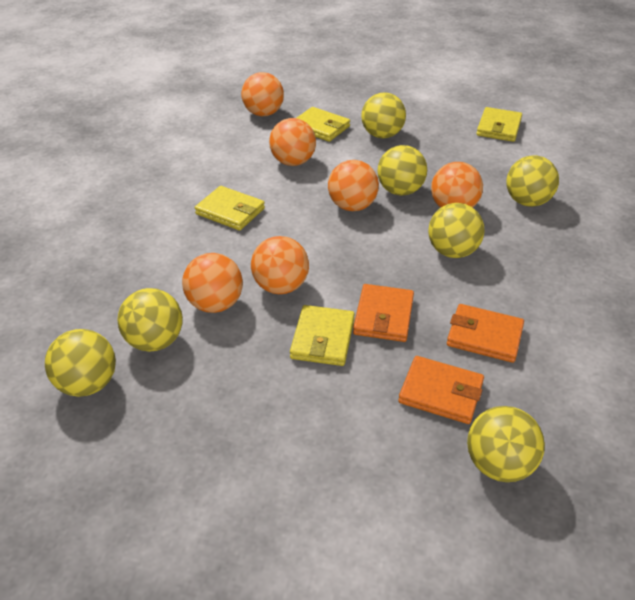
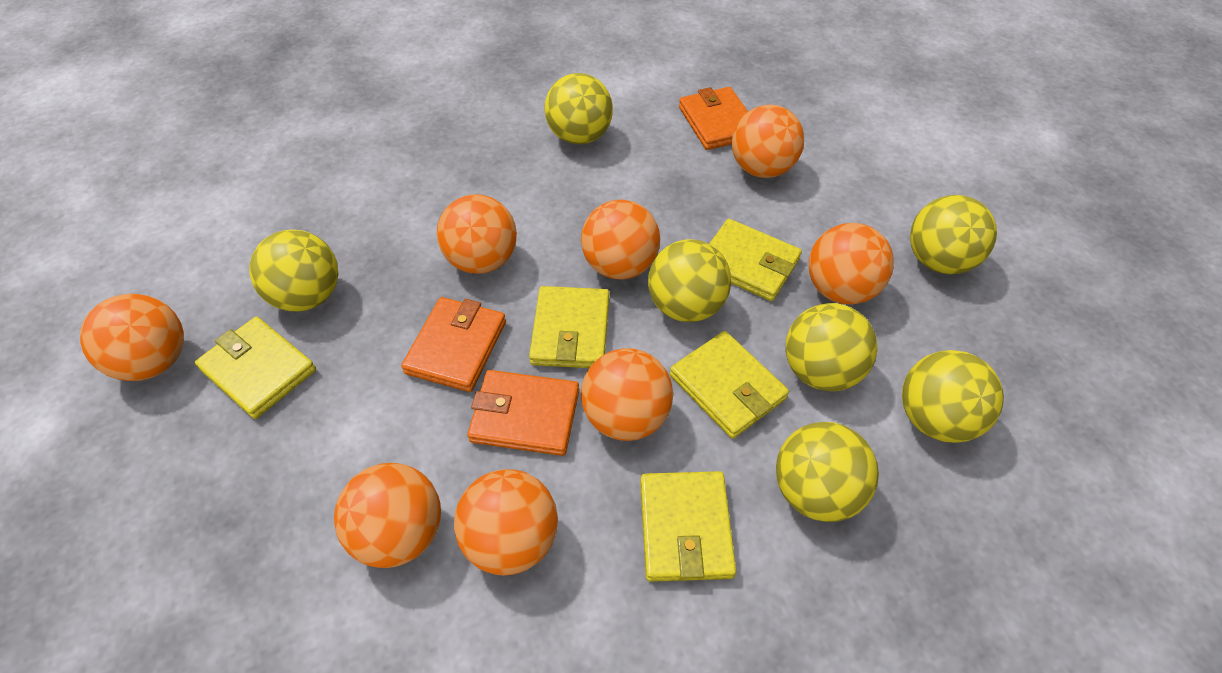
orange ball: 6 -> 8
yellow wallet: 4 -> 5

